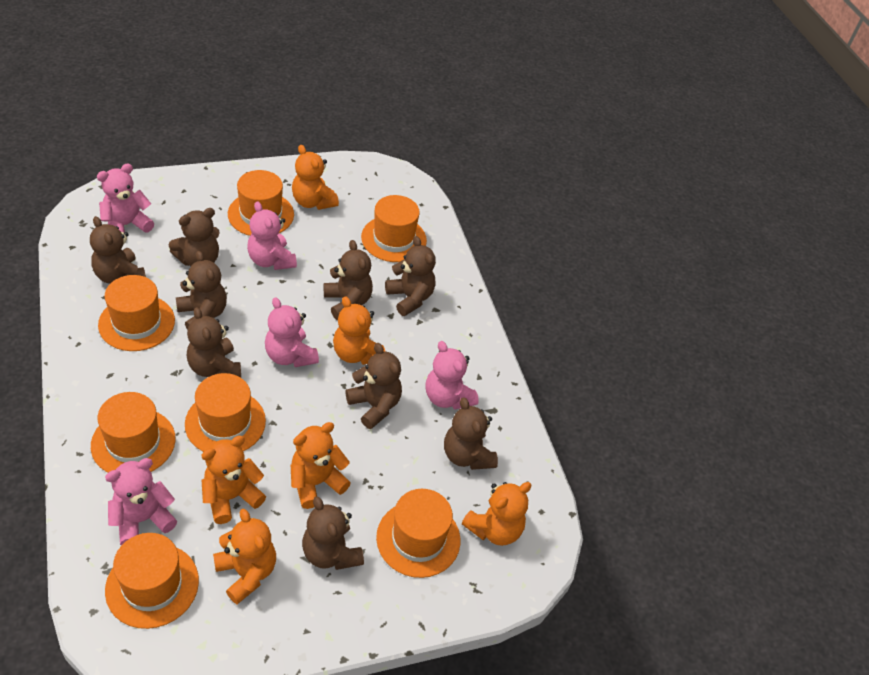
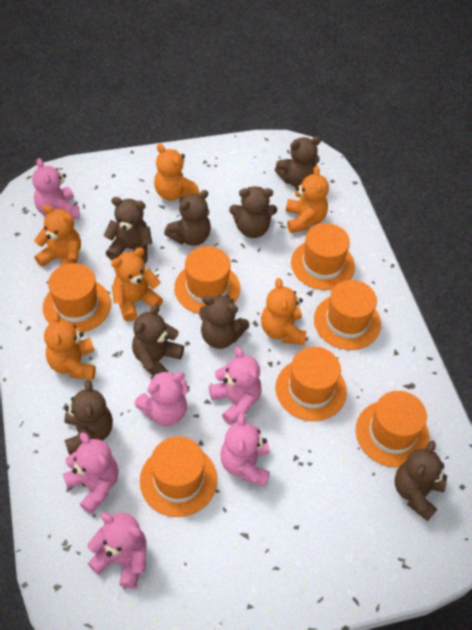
brown teddy bear: 9 -> 8
pink teddy bear: 5 -> 6

